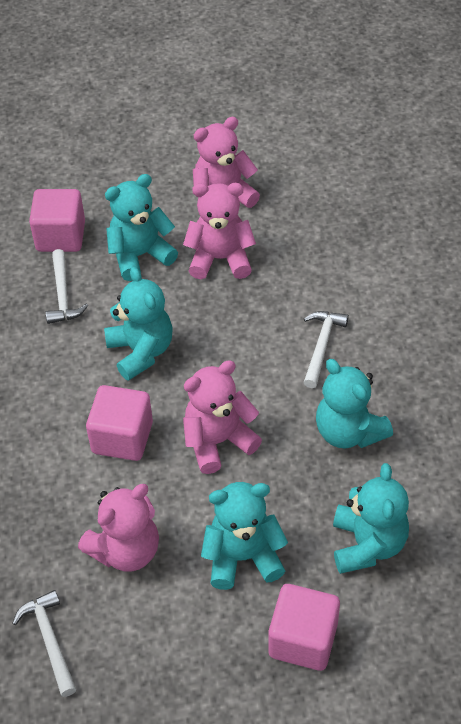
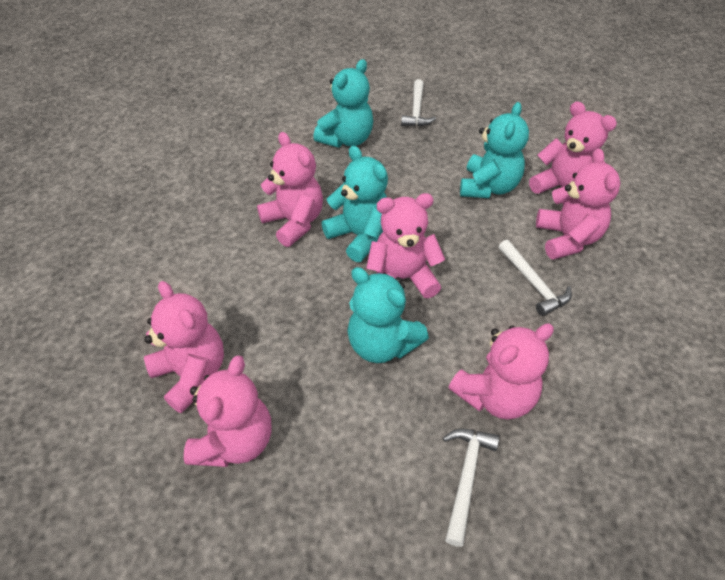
pink cube: 3 -> 0
pink teddy bear: 4 -> 7
turquoise teddy bear: 5 -> 4

